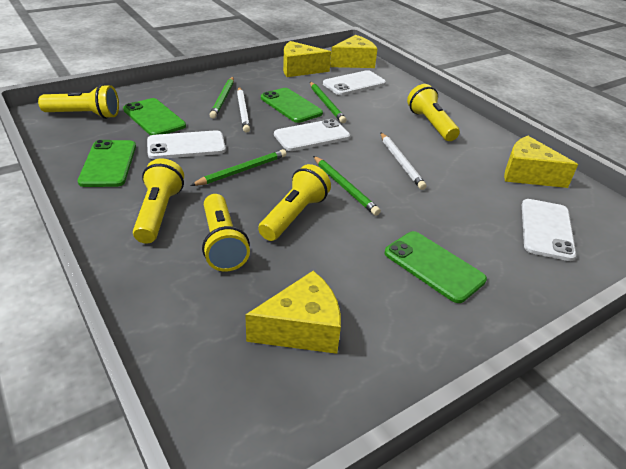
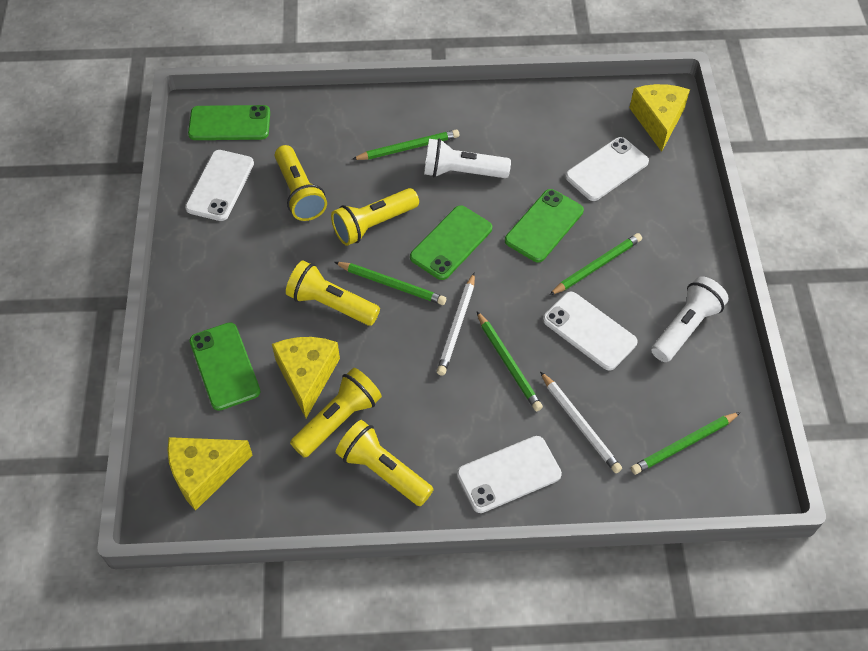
green pencil: 4 -> 5
white flashlight: 0 -> 2
yellow cheese: 4 -> 3

